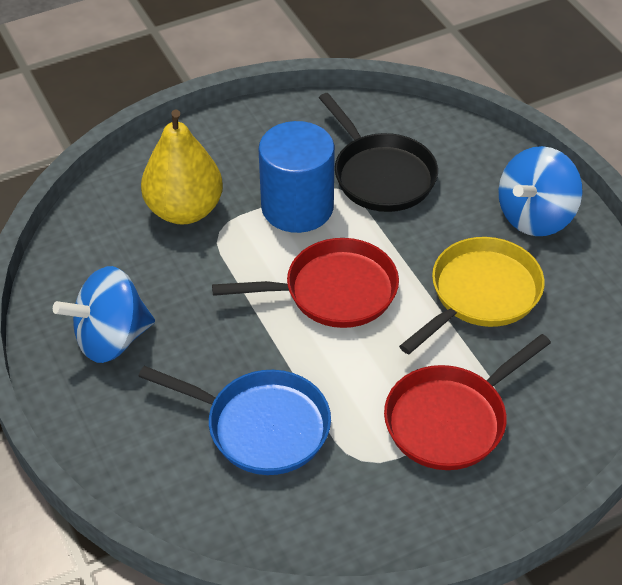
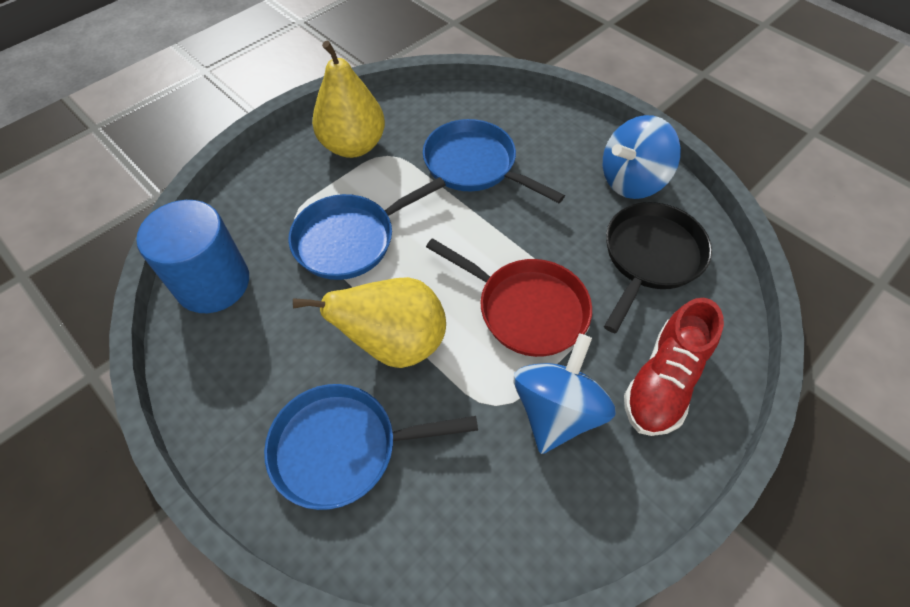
blue pan: 1 -> 3
red pan: 2 -> 1
red shoe: 0 -> 1
yellow pan: 1 -> 0
yellow pear: 1 -> 2

